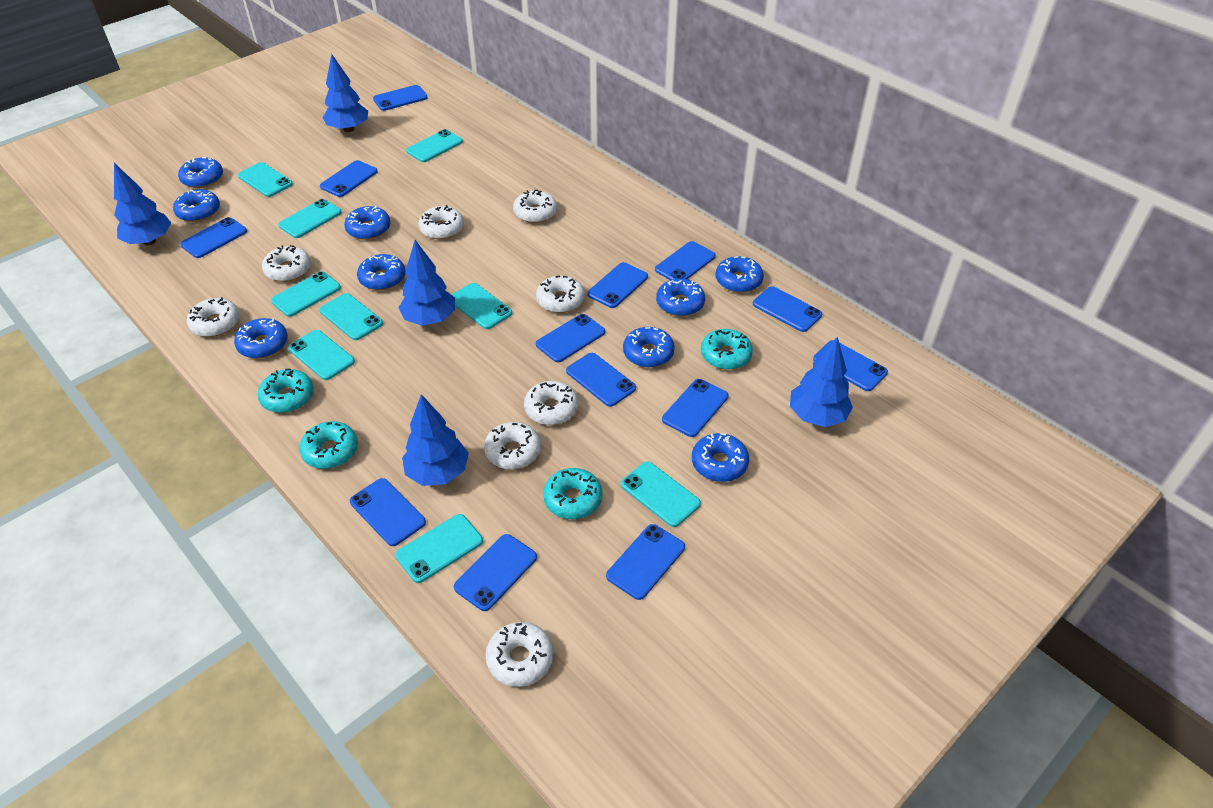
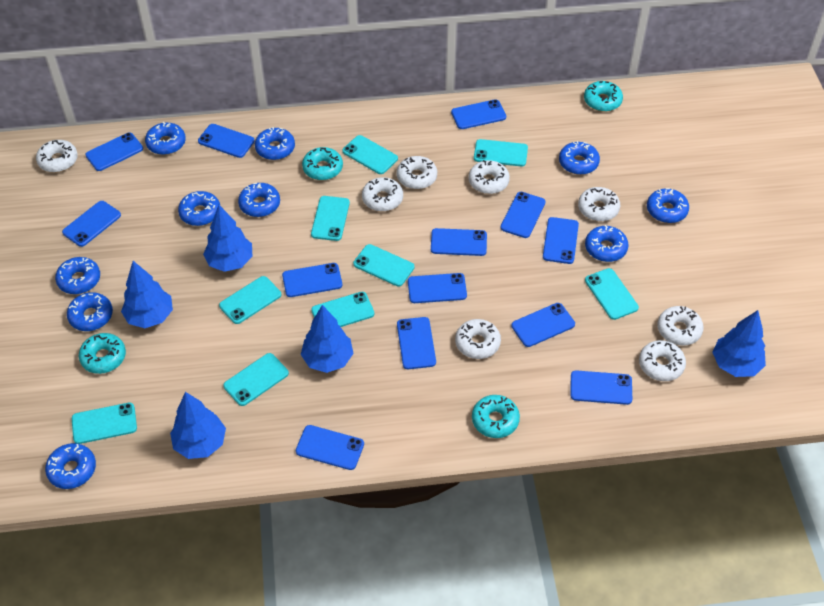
blue donut: 9 -> 10

